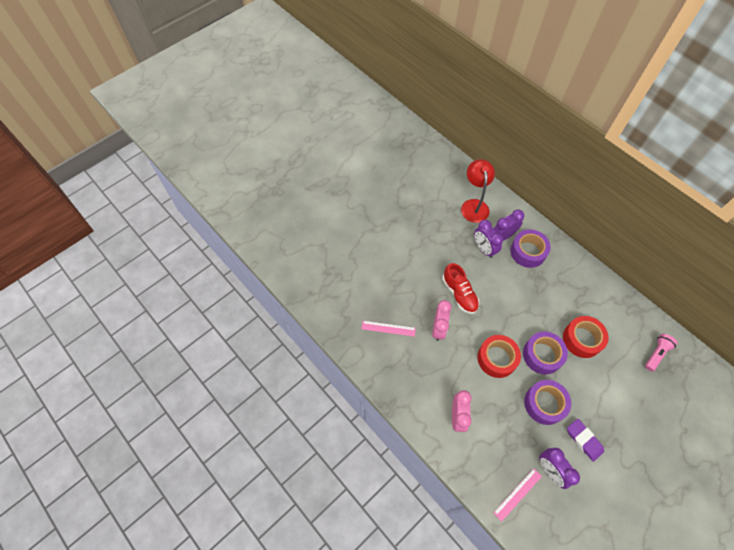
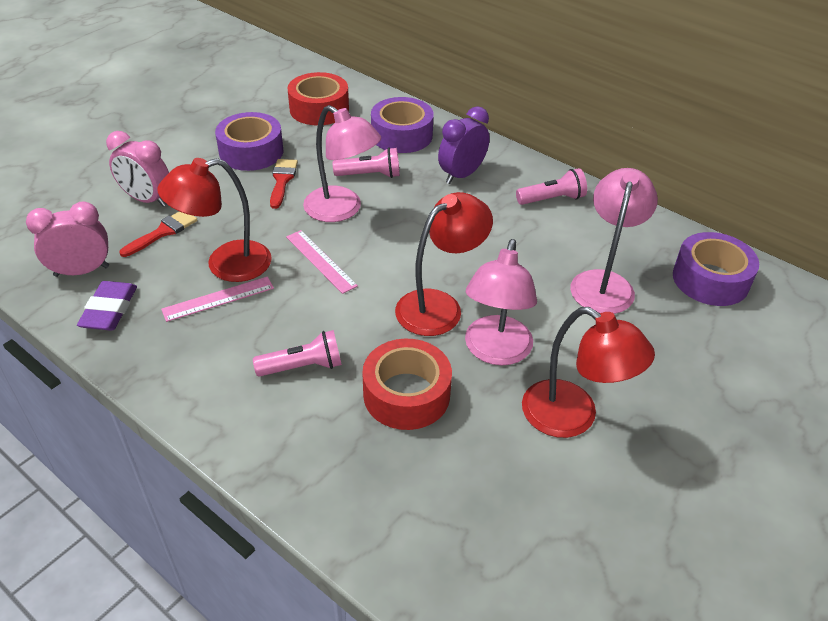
pink flashlight: 1 -> 3
pink lamp: 0 -> 3
purple clock: 3 -> 1
red brush: 0 -> 2
red lamp: 1 -> 3
red shoe: 1 -> 0

